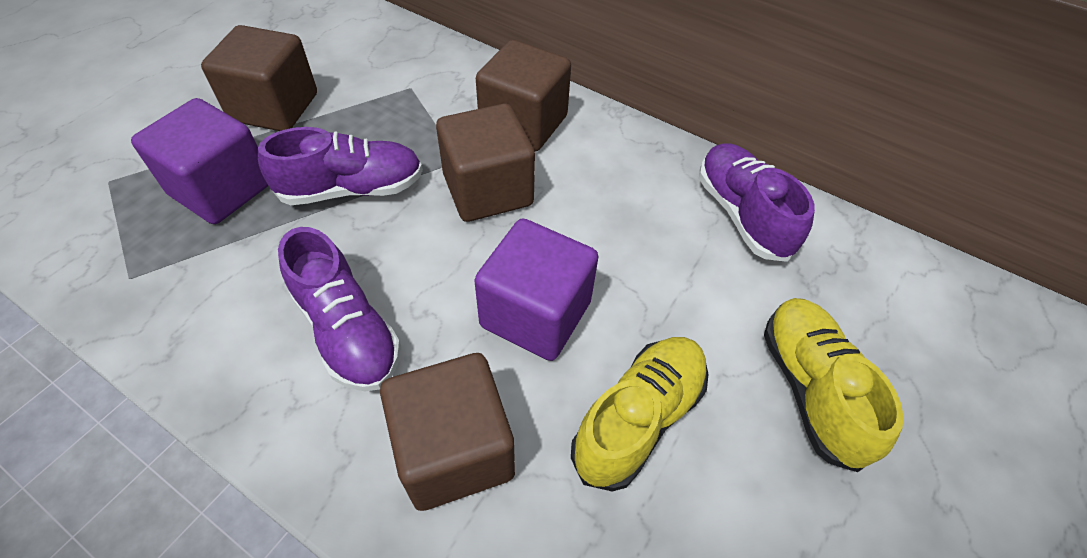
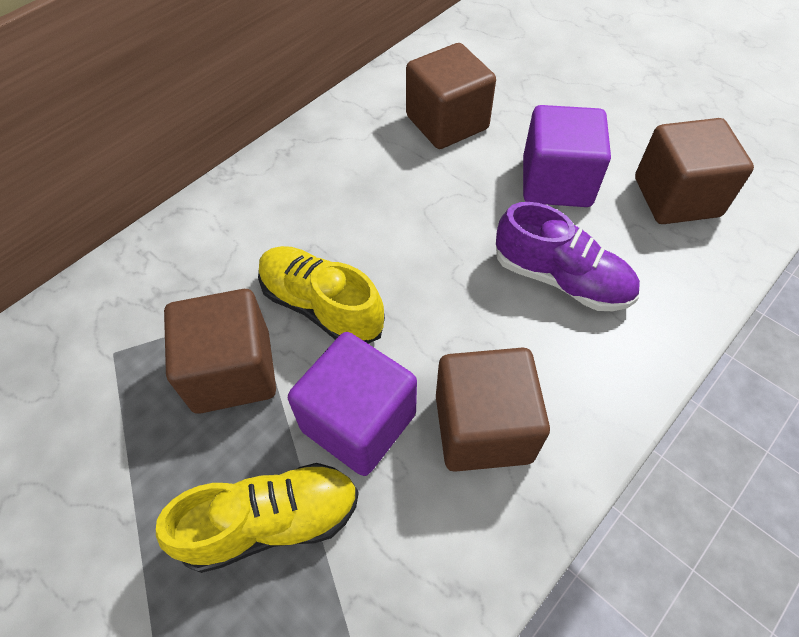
purple shoe: 3 -> 1

